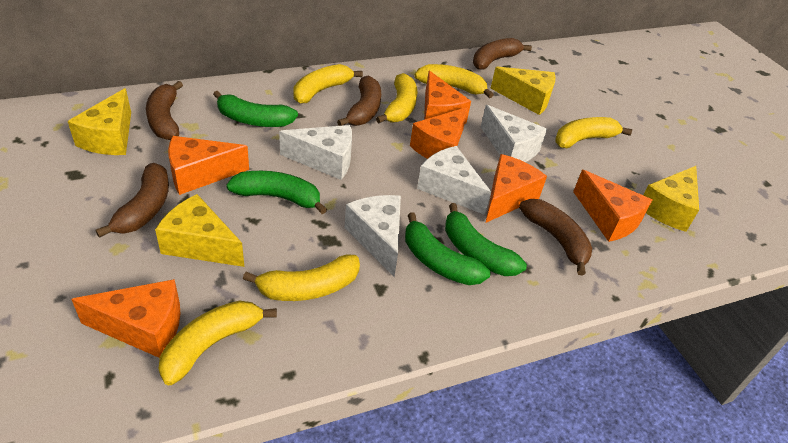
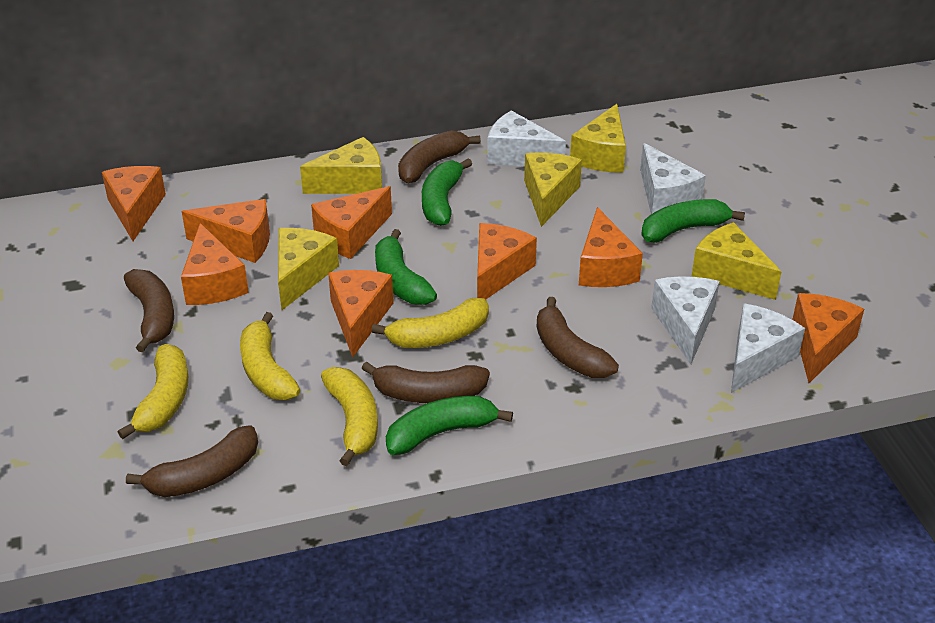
orange cheese: 6 -> 8
yellow banana: 6 -> 4
yellow cheese: 4 -> 5

